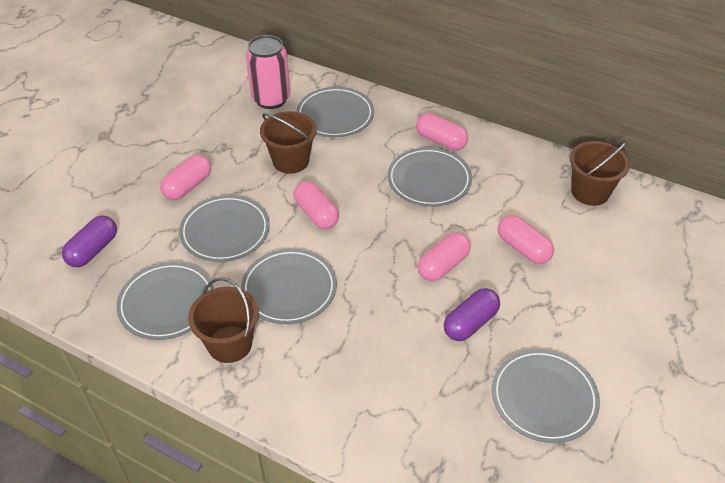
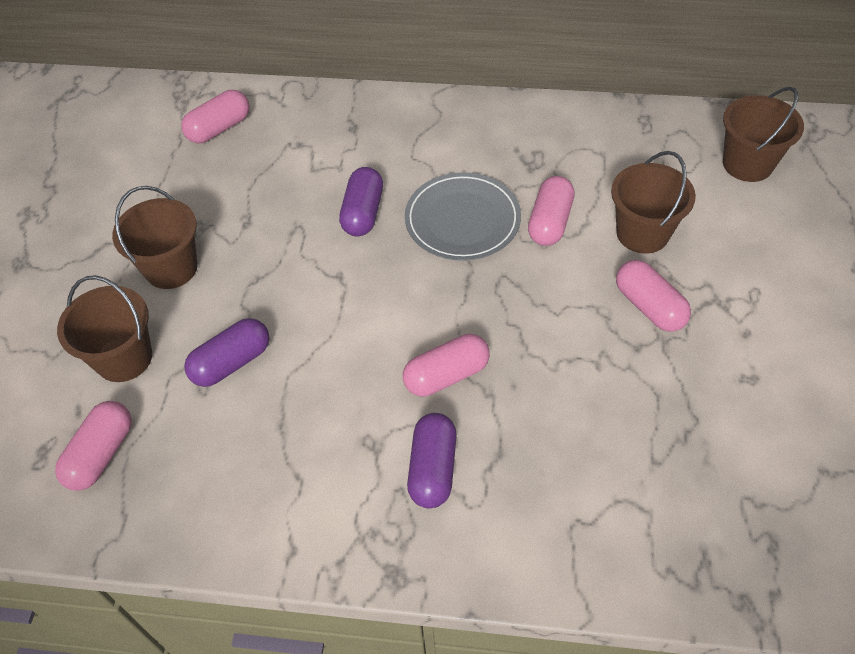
brown bucket: 3 -> 4
grey plate: 6 -> 1
pink can: 1 -> 0
purple capsule: 2 -> 3

